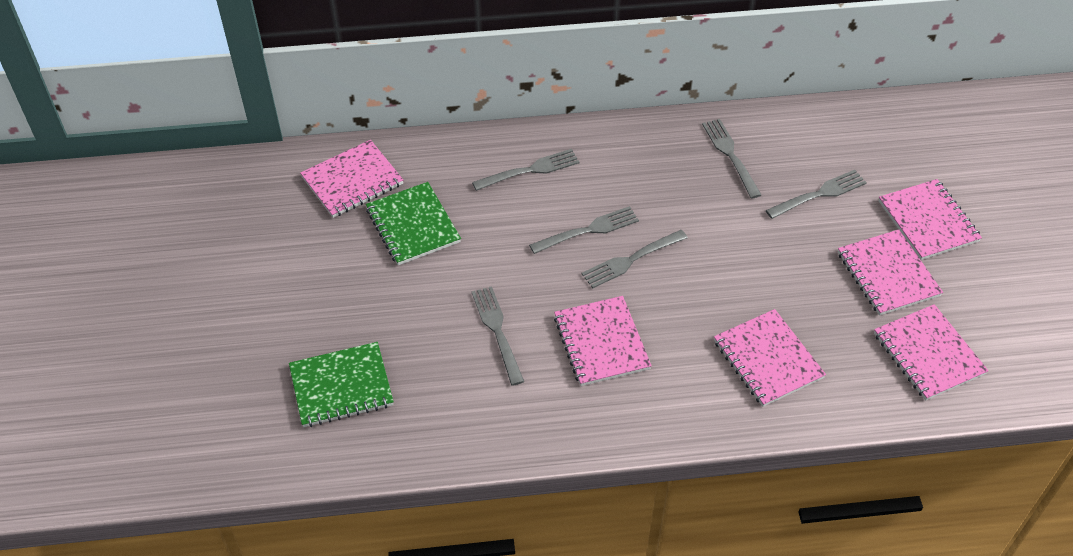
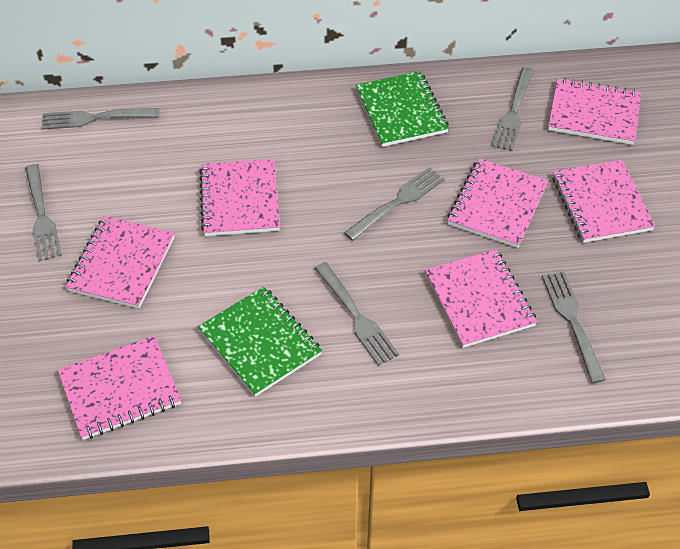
pink notebook: 6 -> 7

